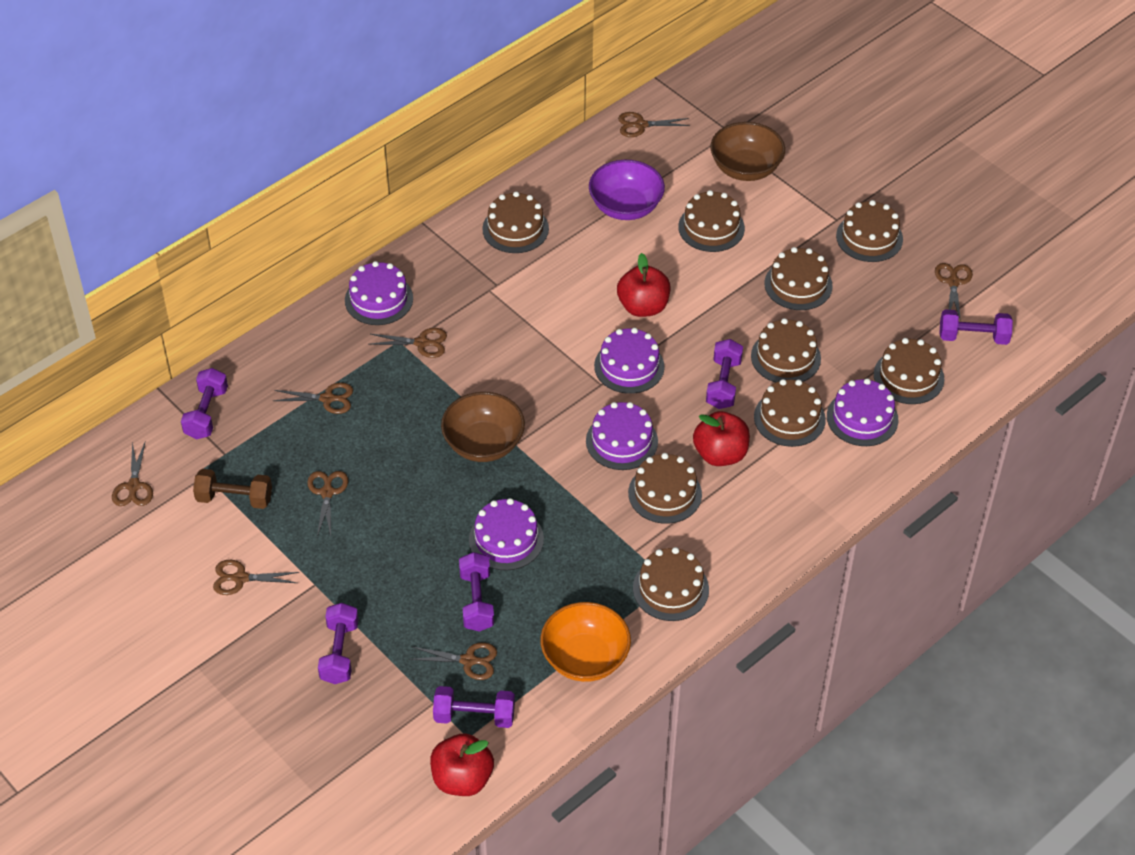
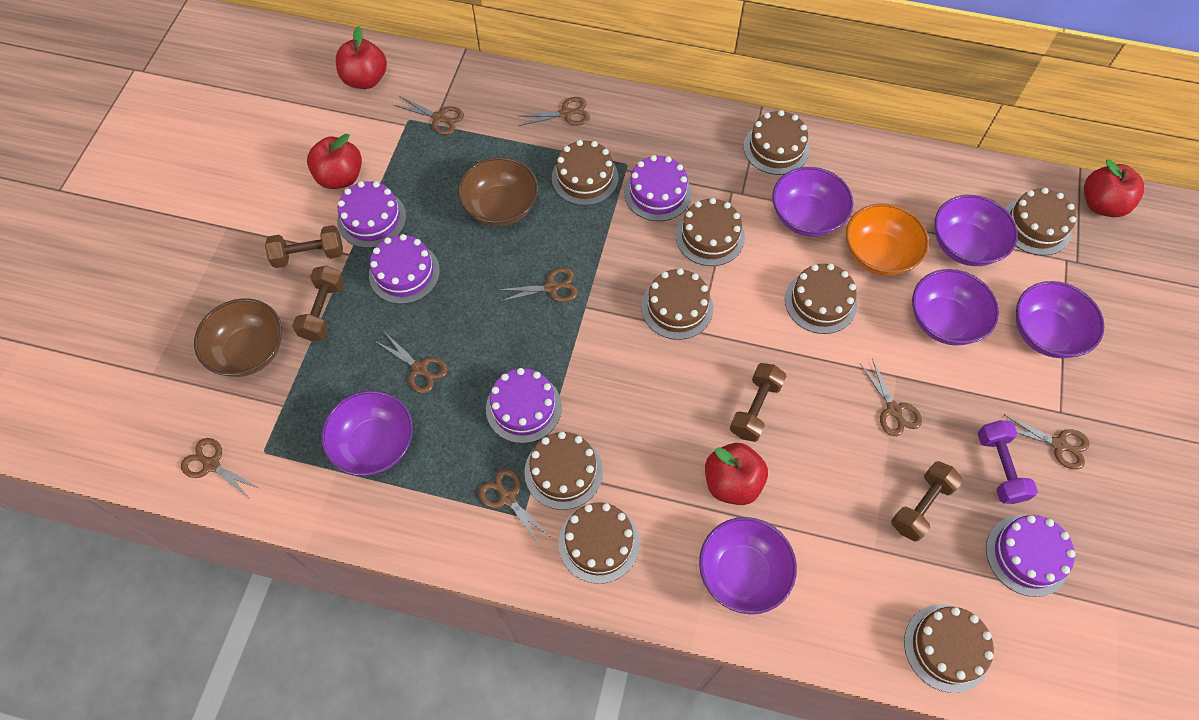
brown dumbbell: 1 -> 4
purple bowl: 1 -> 6
purple dumbbell: 6 -> 1
red apple: 3 -> 4

